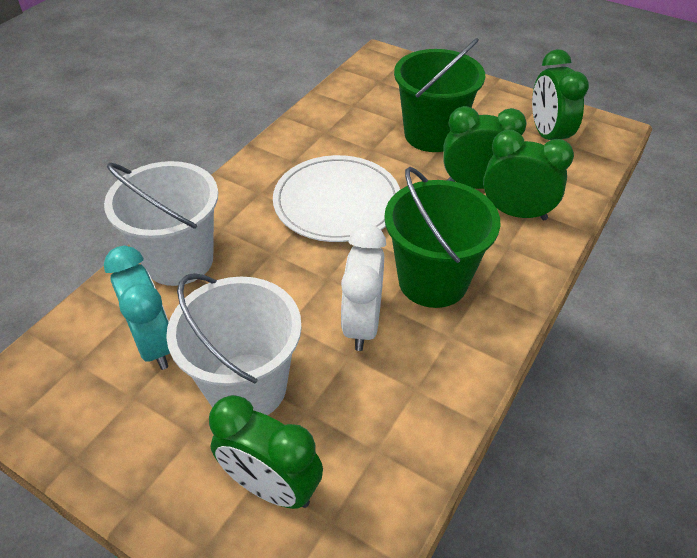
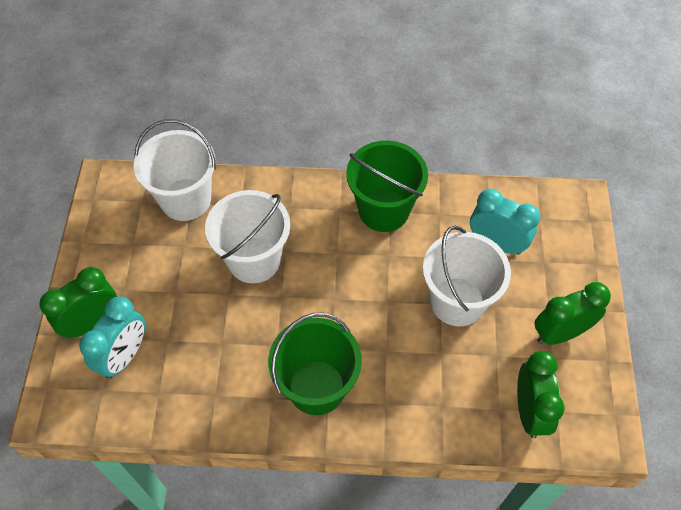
green clock: 4 -> 3
turquoise clock: 1 -> 2
white bucket: 2 -> 3
white clock: 1 -> 0
white plate: 1 -> 0

